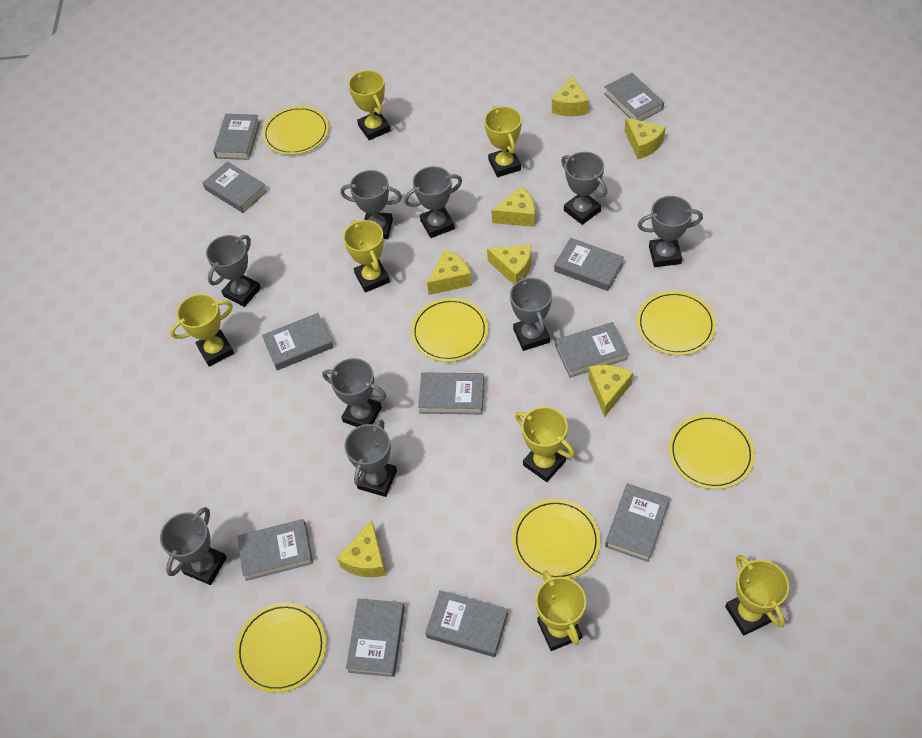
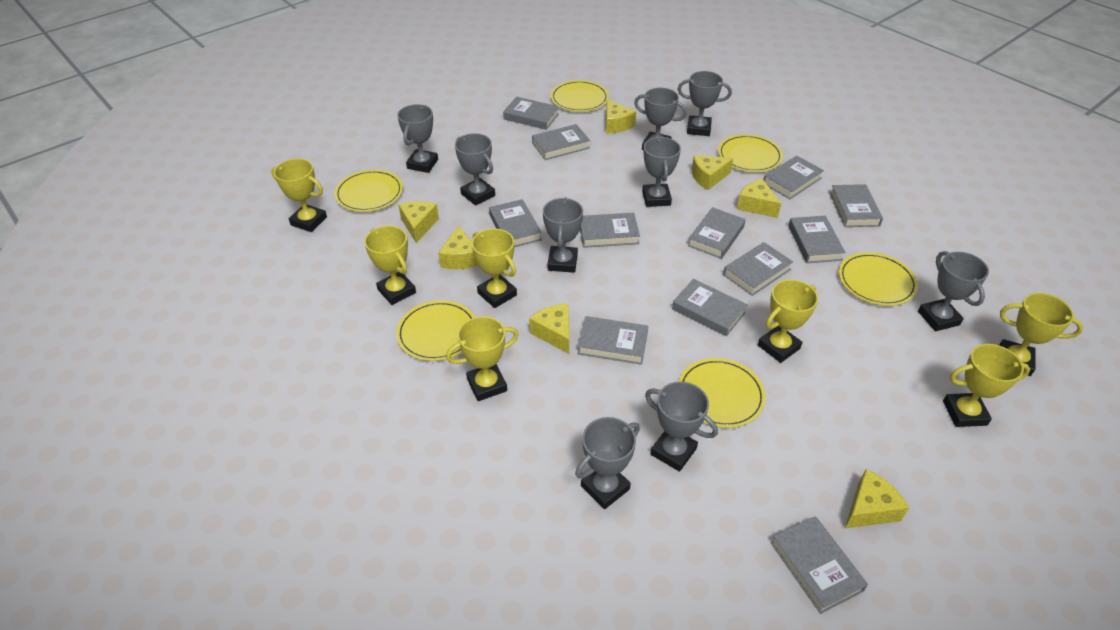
grey book: 11 -> 12

